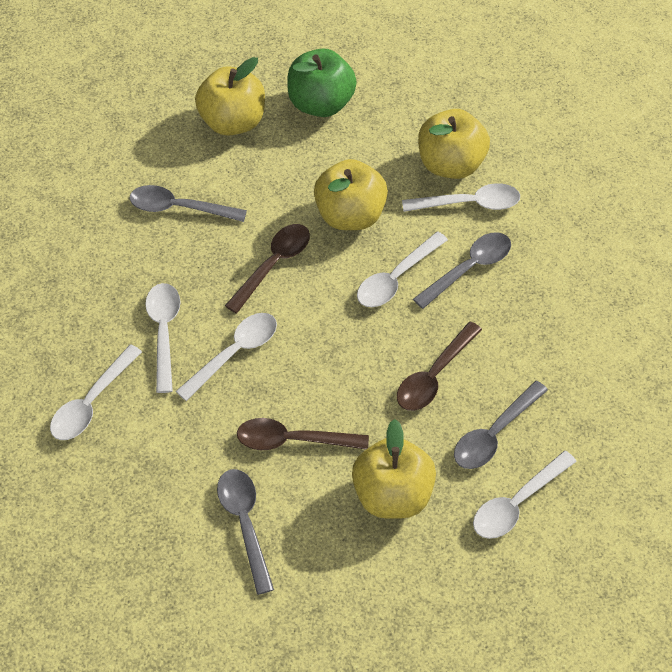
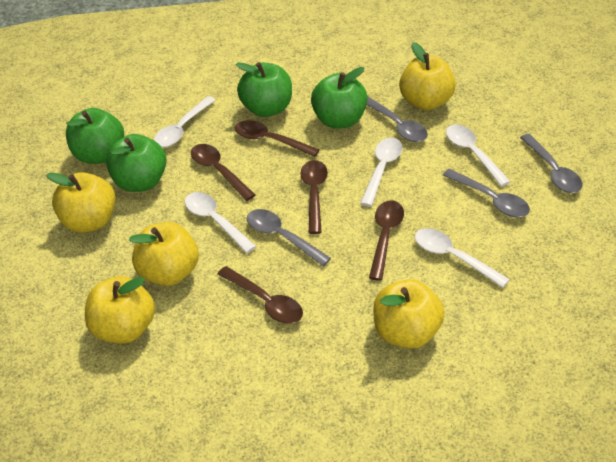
brown spoon: 3 -> 5
green apple: 1 -> 4
white spoon: 6 -> 5
yellow apple: 4 -> 5

